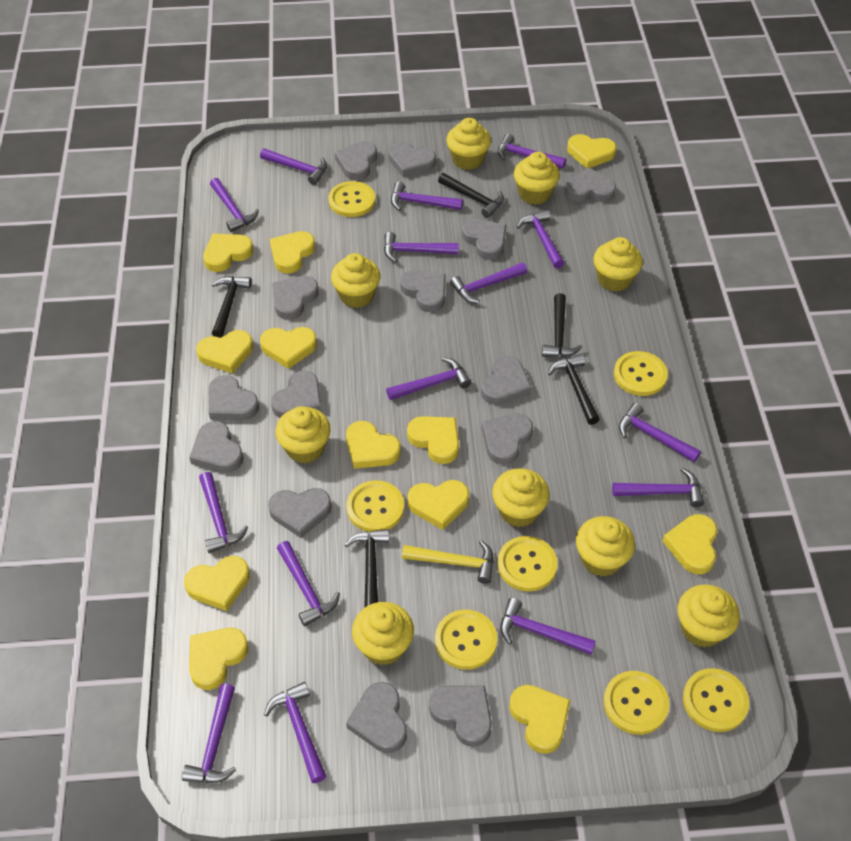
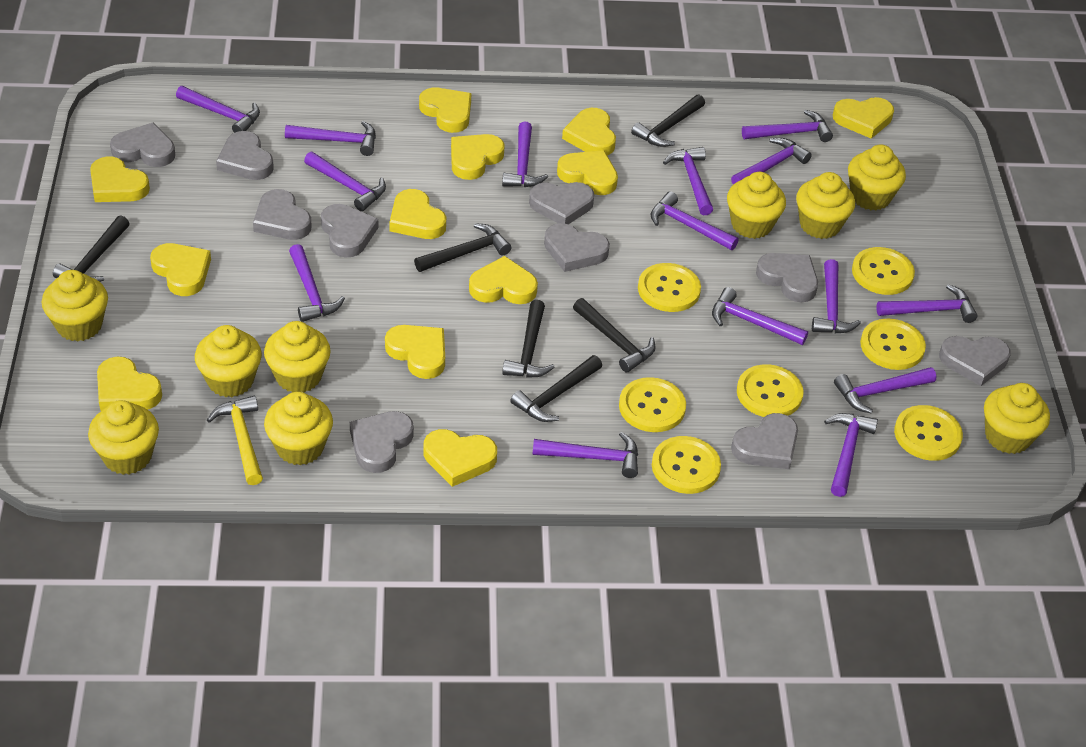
black hammer: 5 -> 6
grey heart: 14 -> 10

